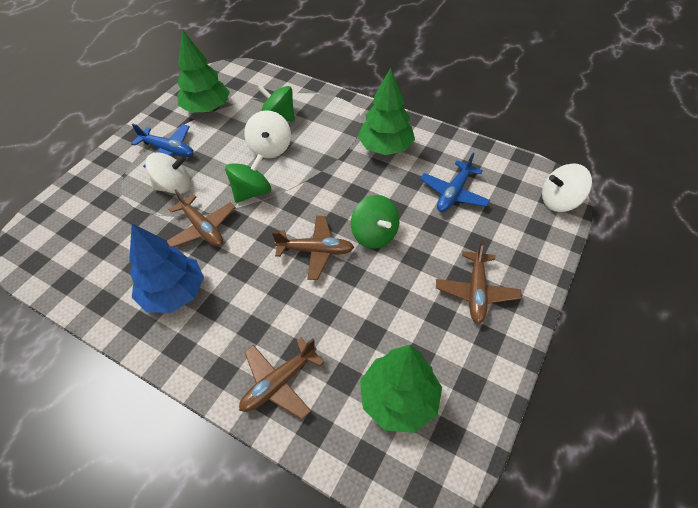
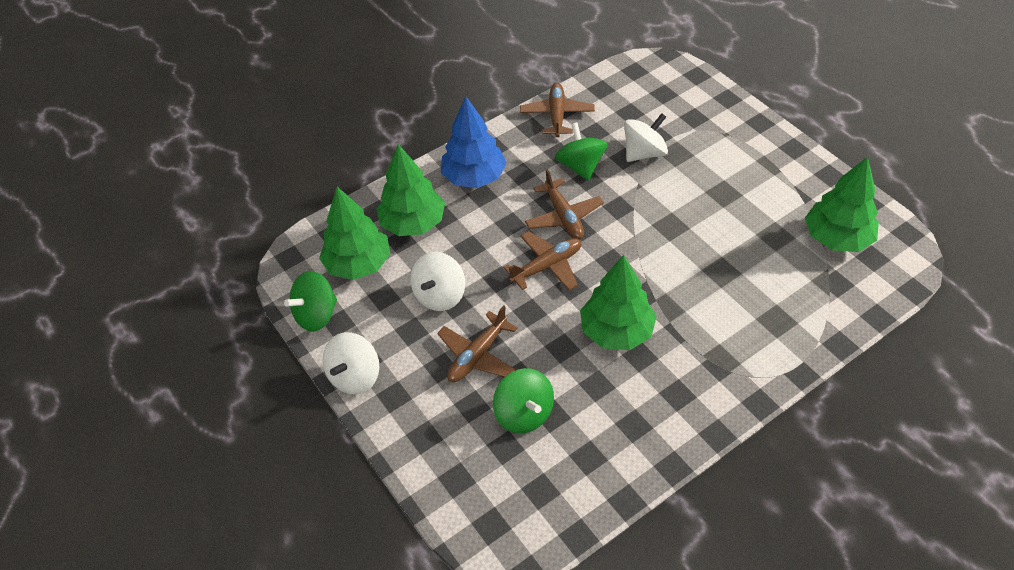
blue plane: 2 -> 0
green tree: 3 -> 4

